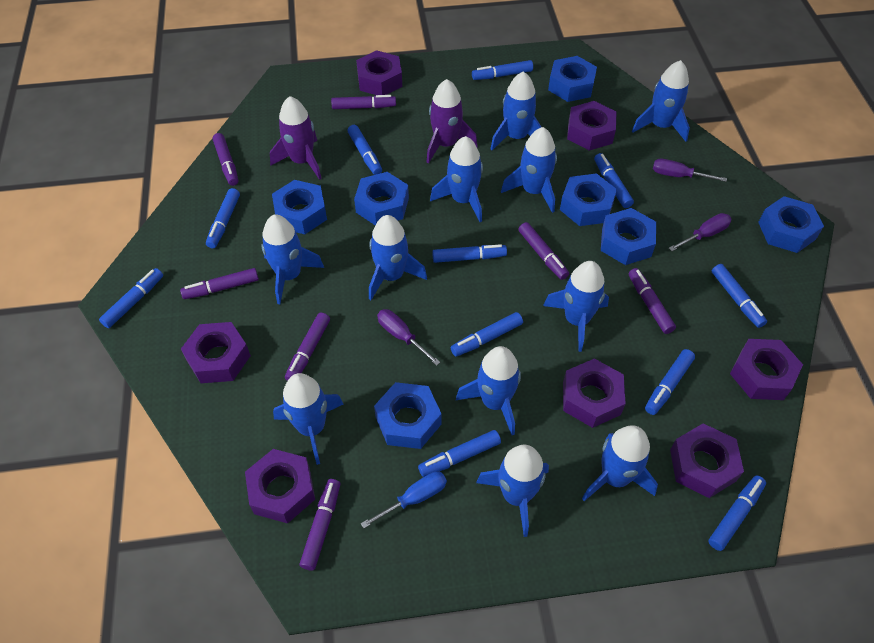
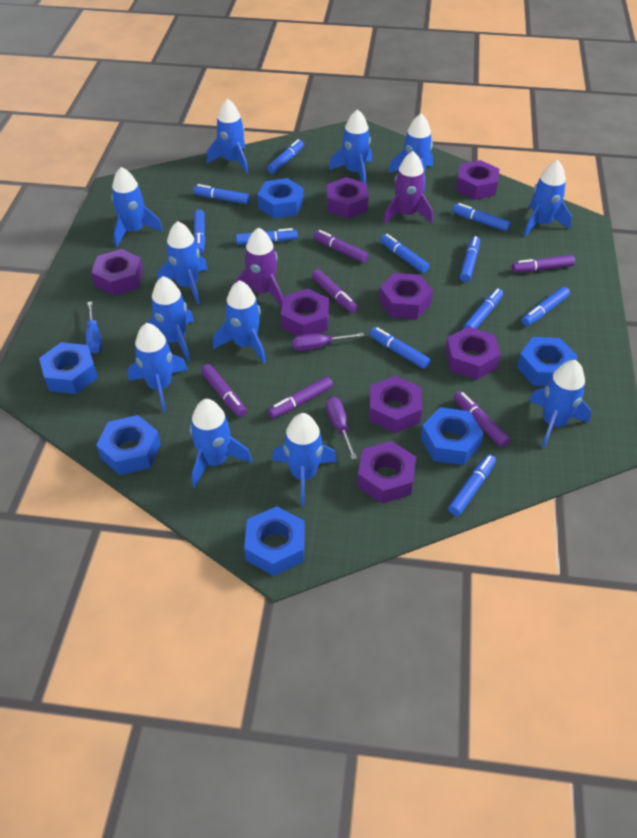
blue nut: 7 -> 6
blue rocket: 11 -> 12
purple marker: 7 -> 6
purple nut: 7 -> 8
purple screwdriver: 3 -> 2

